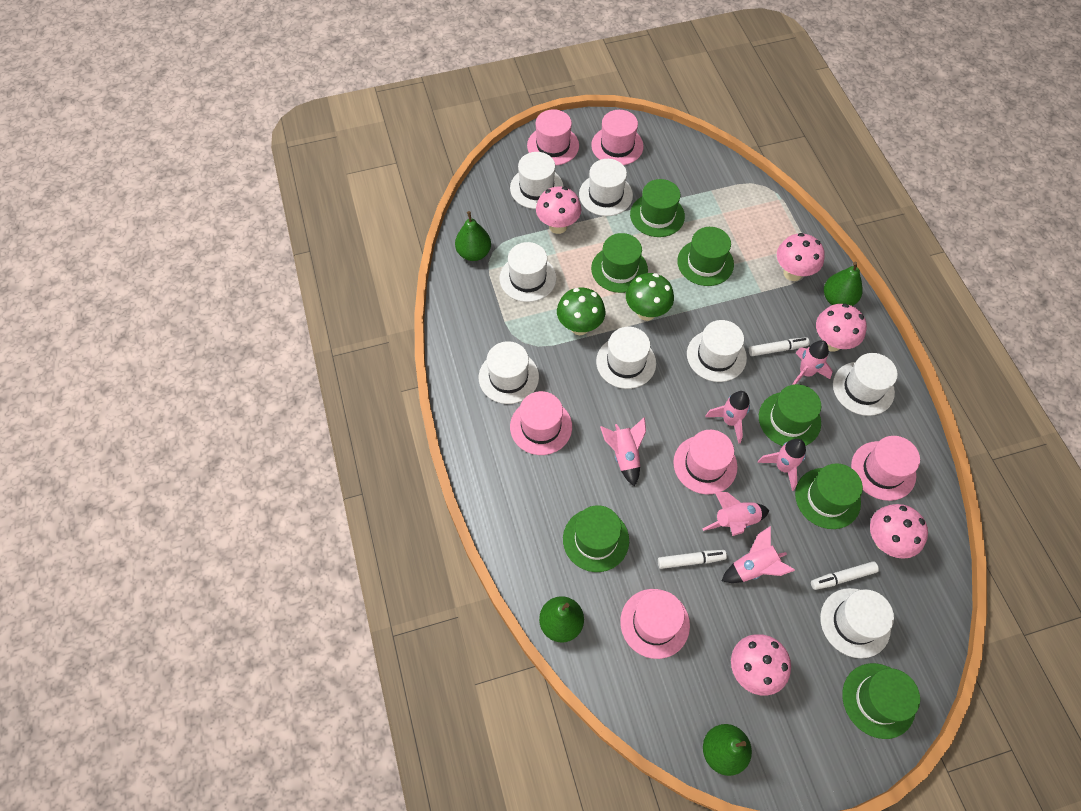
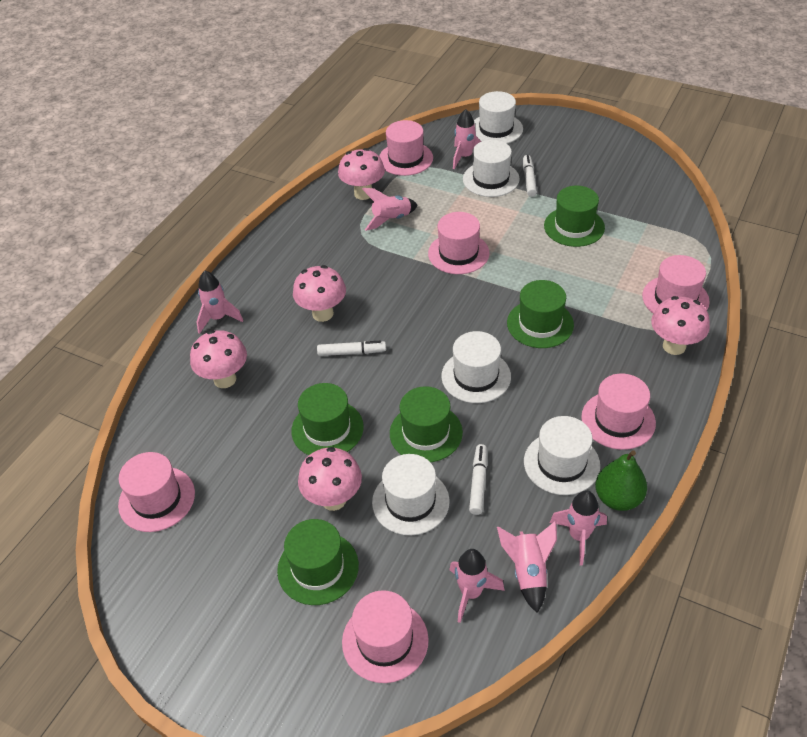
green hat: 7 -> 5
green mushroom: 2 -> 0
green pear: 4 -> 1
white hat: 8 -> 5

